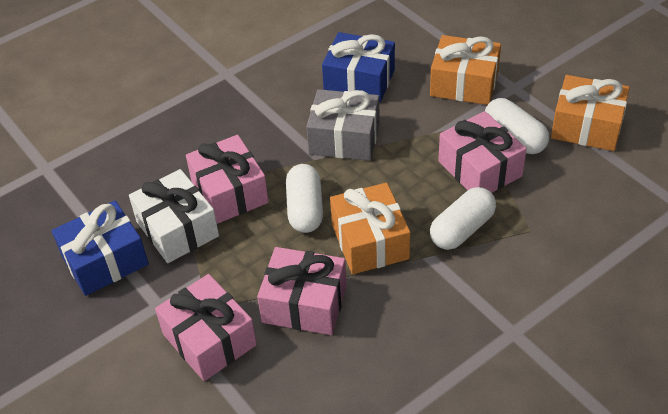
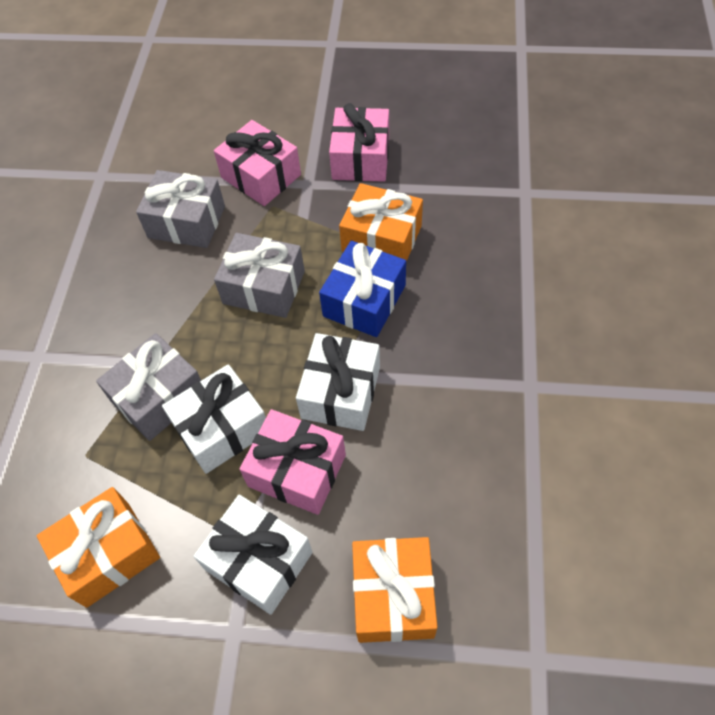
blue gift: 2 -> 1
grey gift: 1 -> 3
pink gift: 4 -> 3
white capsule: 3 -> 0
white gift: 1 -> 3

